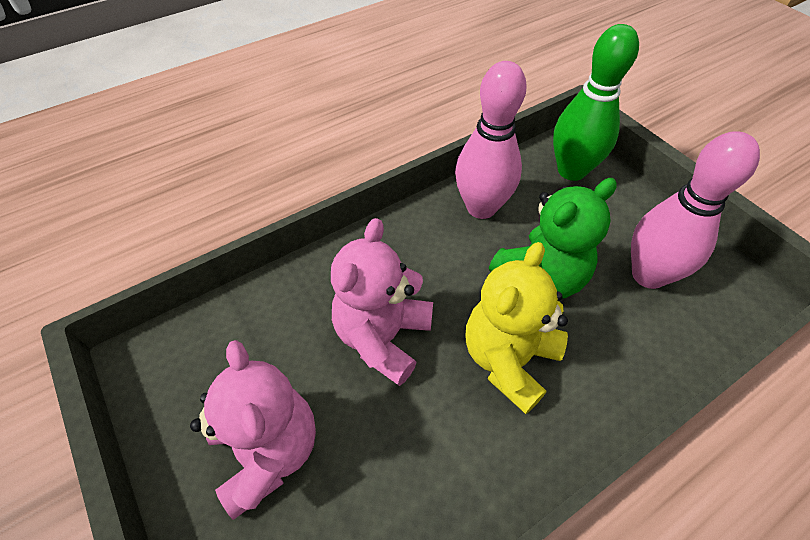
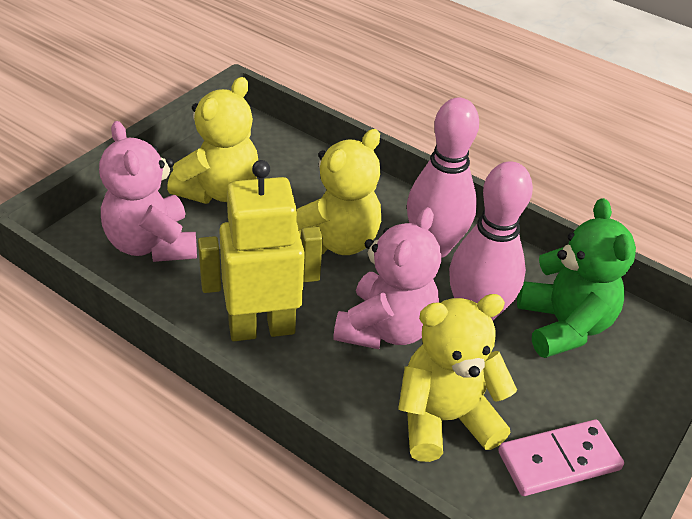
green bowling pin: 1 -> 0
pink domino: 0 -> 1
yellow robot: 0 -> 1
yellow teddy bear: 1 -> 3

